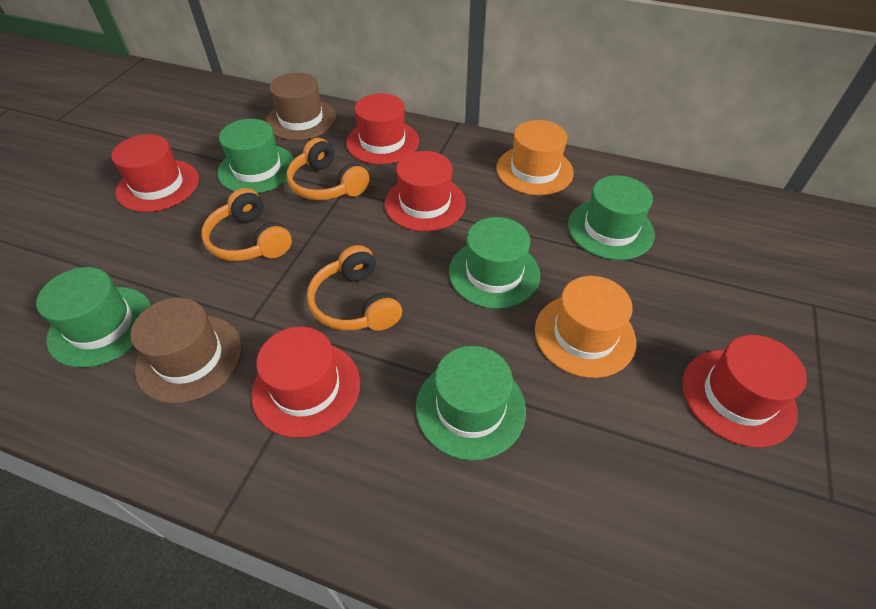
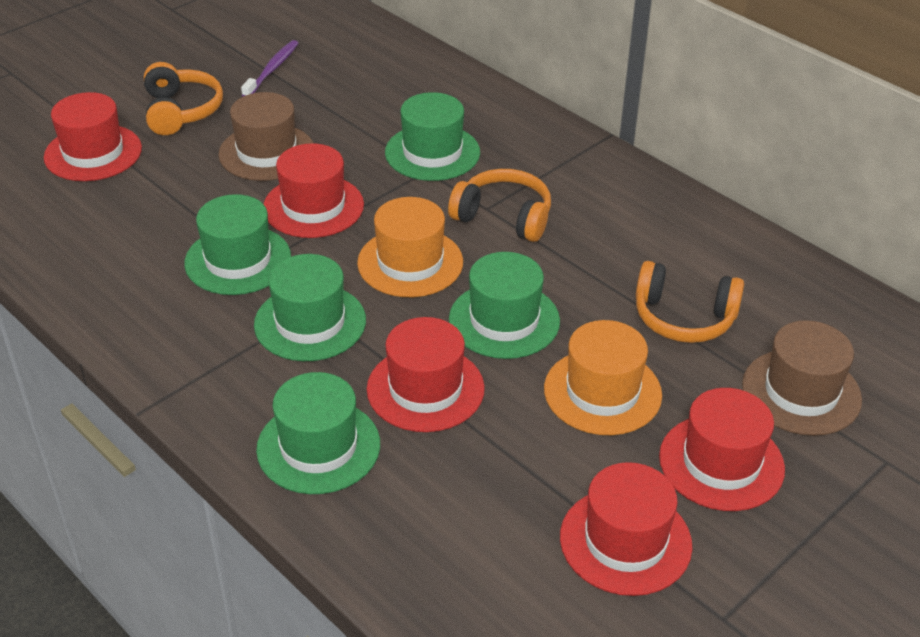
purple toothbrush: 0 -> 1

